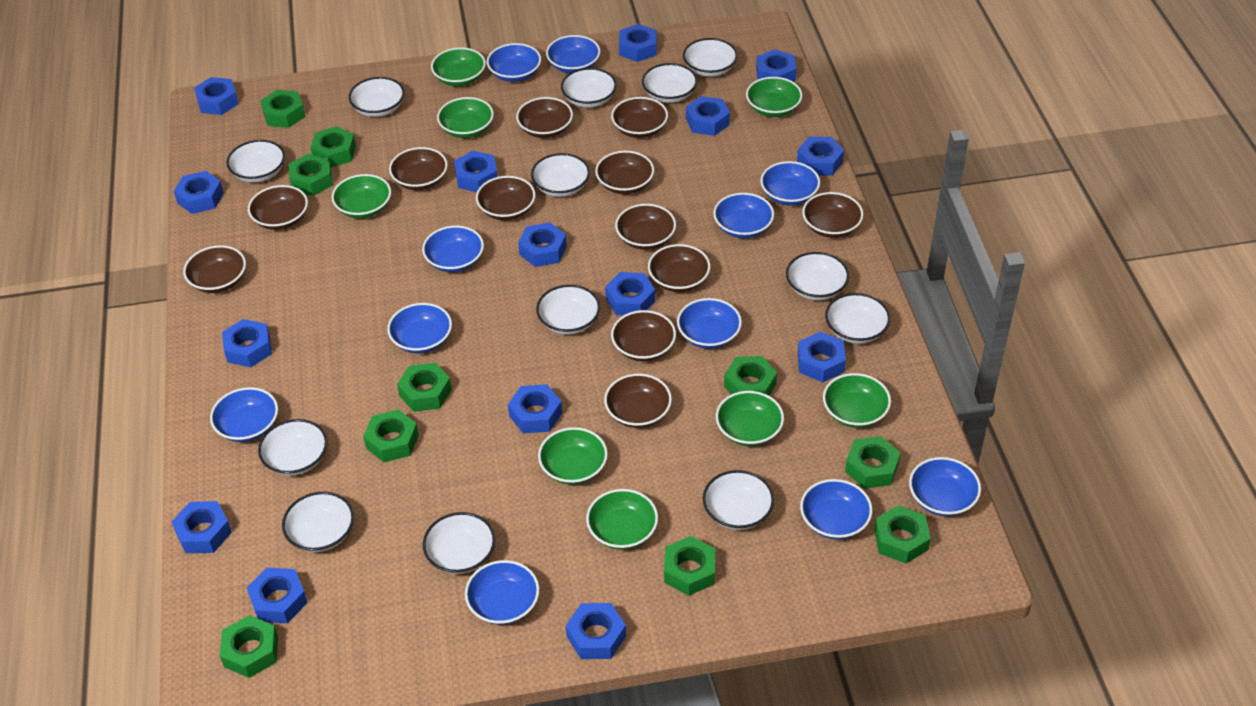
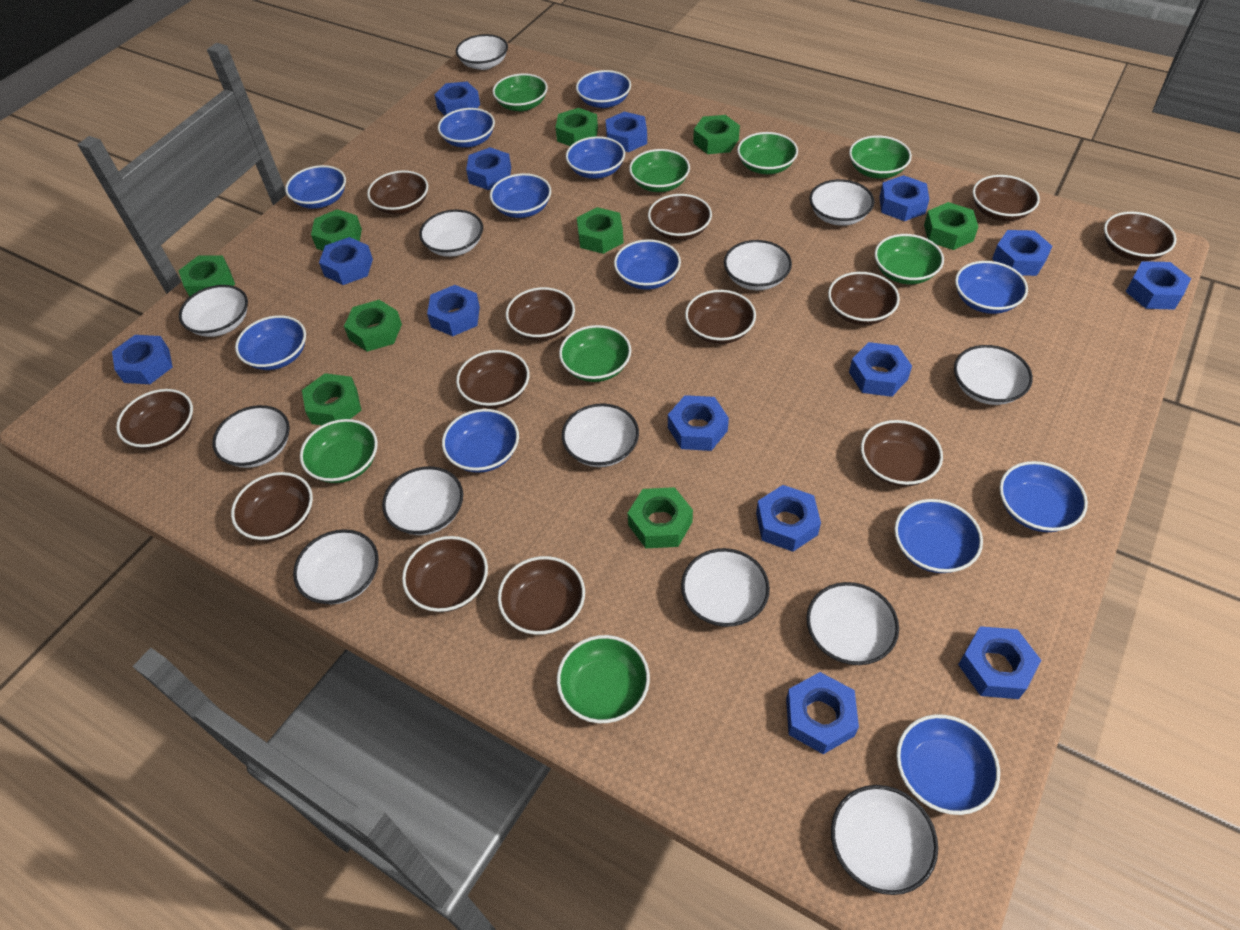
blue bowl: 11 -> 12
blue nut: 15 -> 14
brown bowl: 12 -> 13
green nut: 10 -> 9

